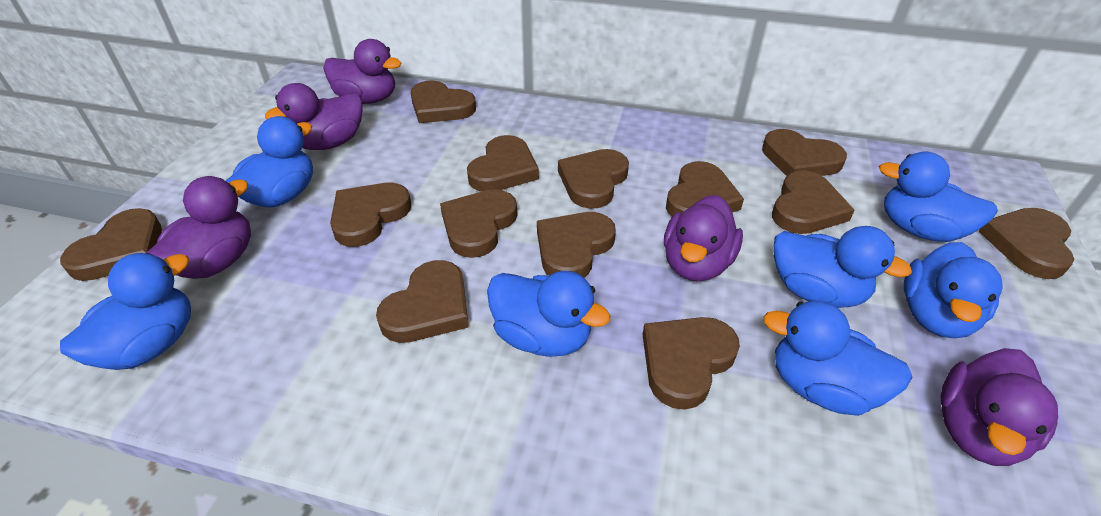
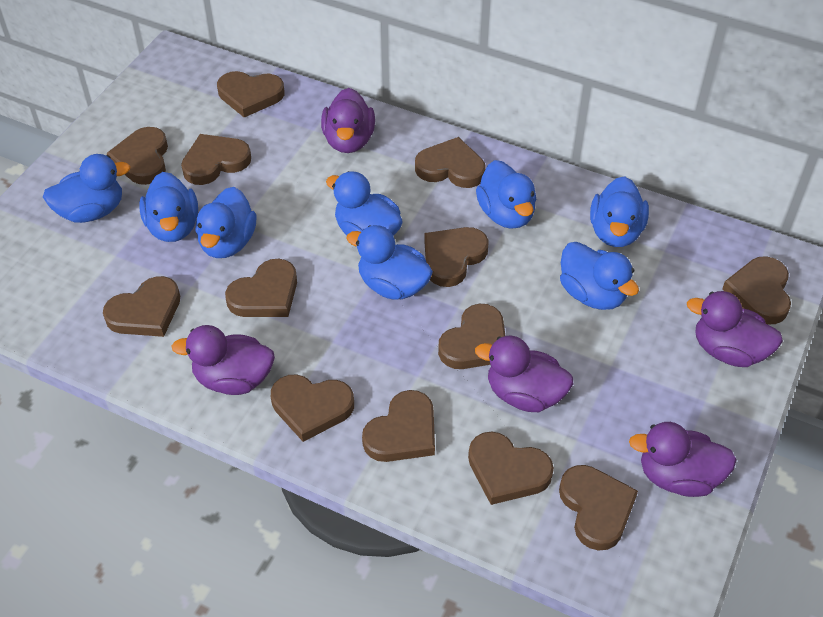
blue duck: 7 -> 8

